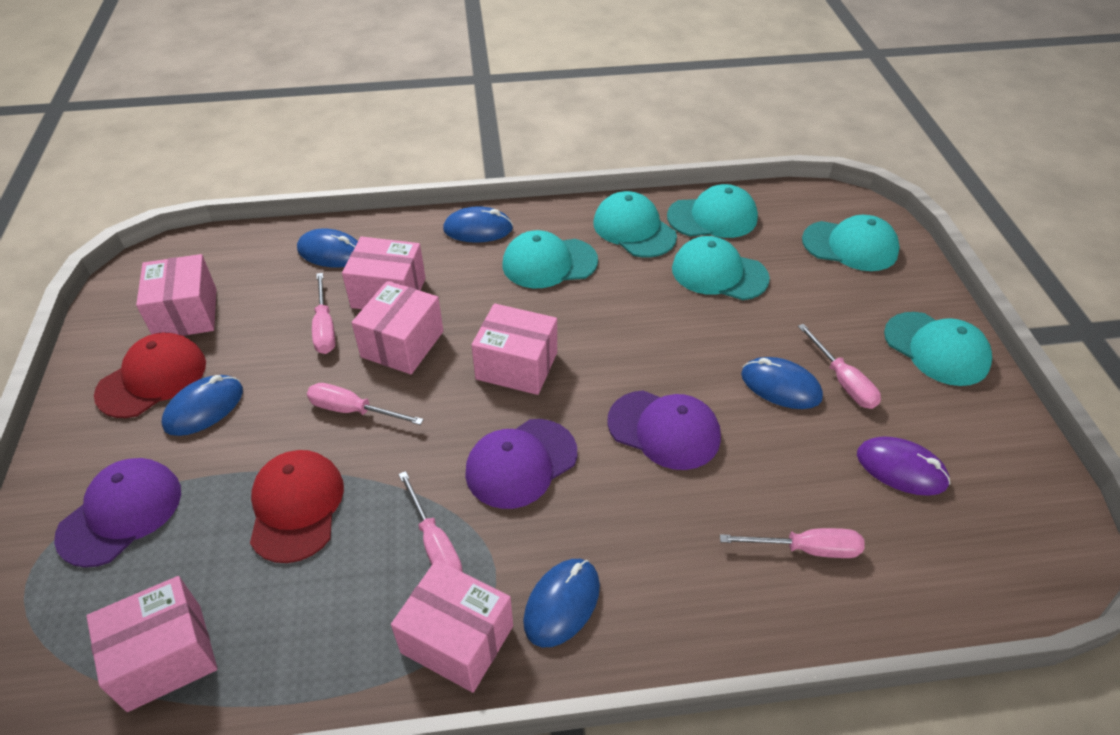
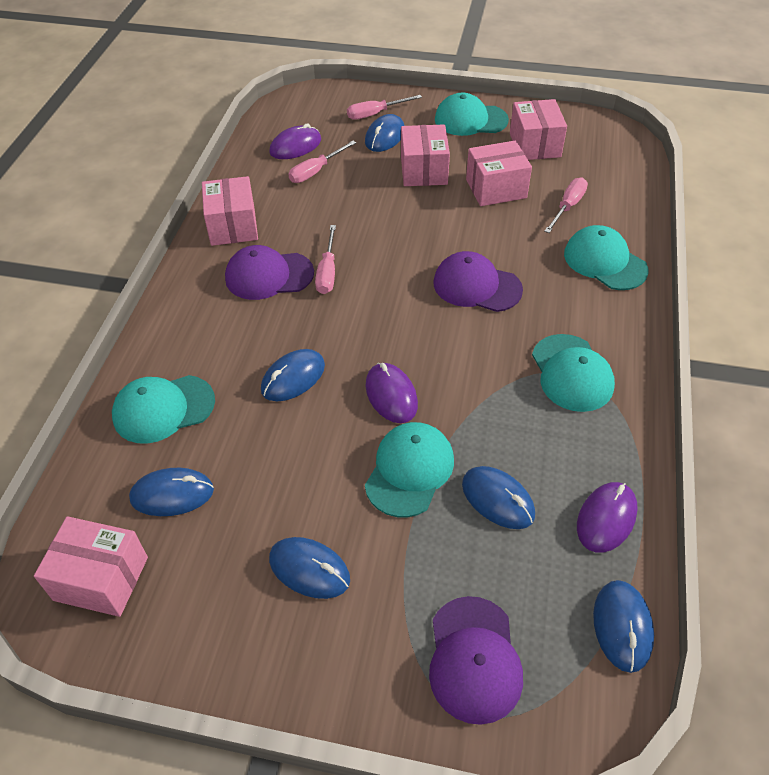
blue mouse: 5 -> 6
pink box: 6 -> 5
pink screwdriver: 5 -> 4
purple mouse: 1 -> 3
red cap: 2 -> 0
turquoise cap: 6 -> 5

